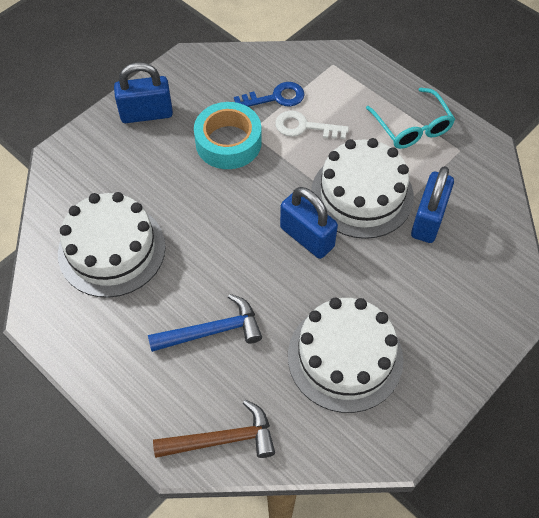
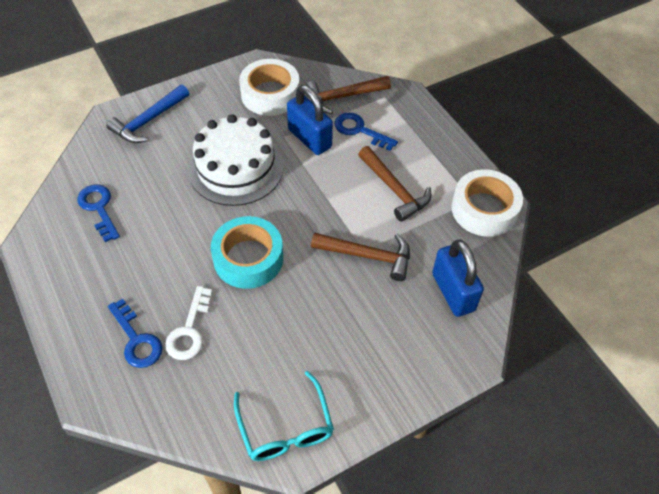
blue key: 1 -> 3
blue padlock: 3 -> 2
brown hammer: 1 -> 3
white cake: 3 -> 1
white tape: 0 -> 2

